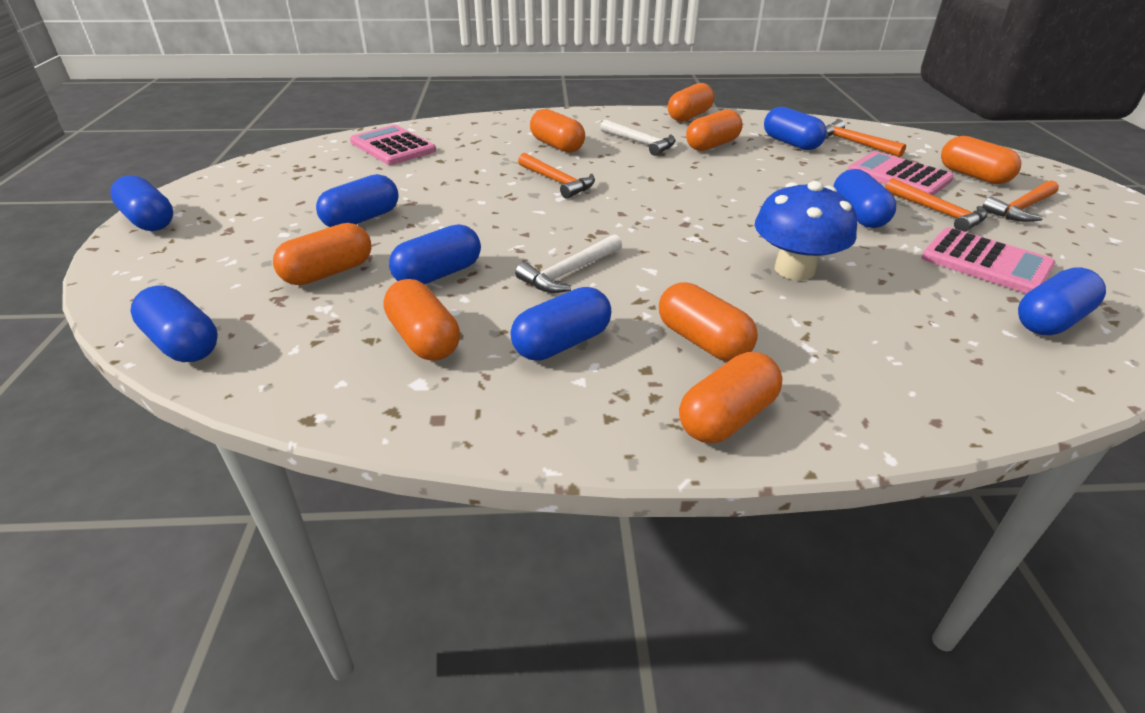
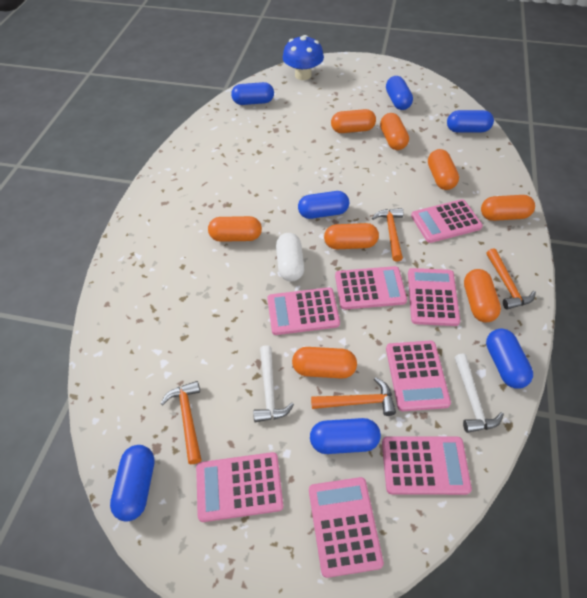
blue capsule: 8 -> 7
pink calculator: 3 -> 8
white capsule: 0 -> 1

